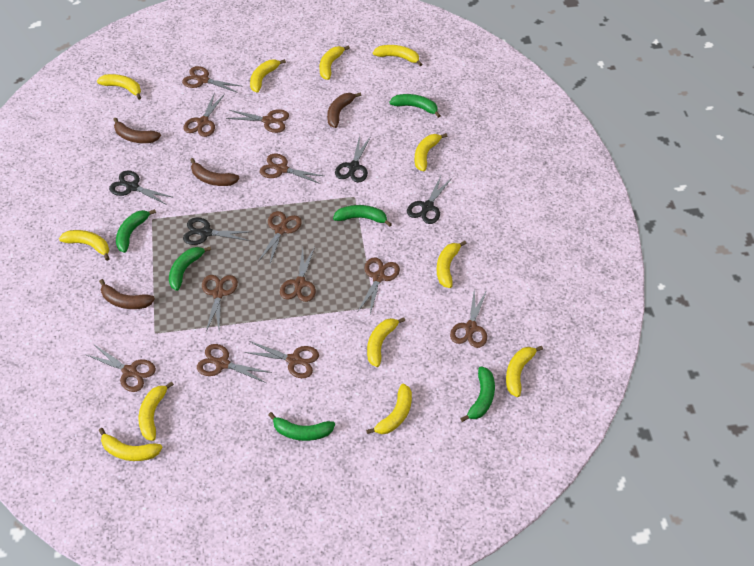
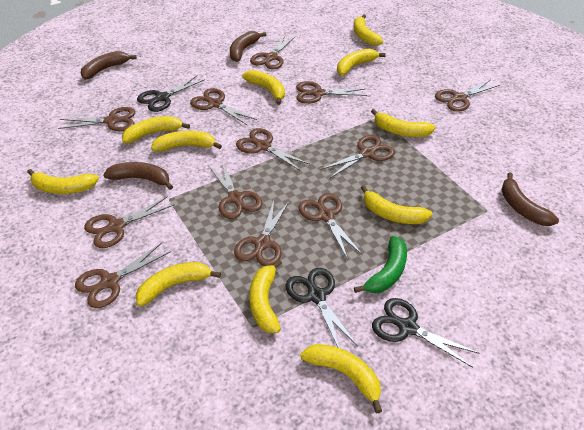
black scissors: 4 -> 3
green banana: 6 -> 1
yellow banana: 12 -> 11

